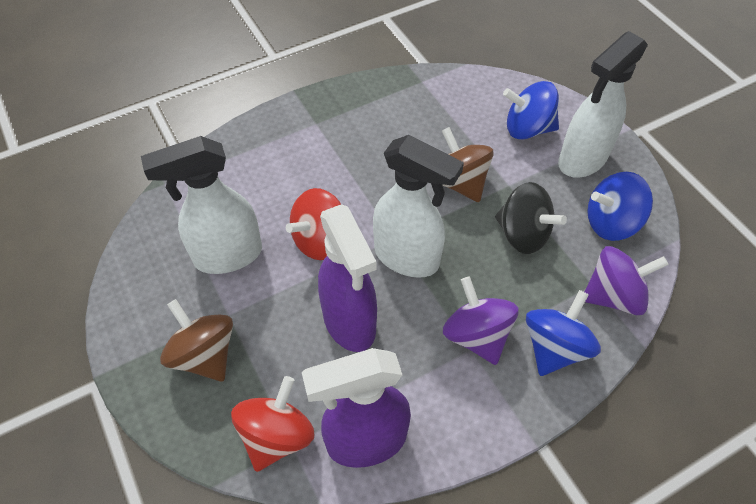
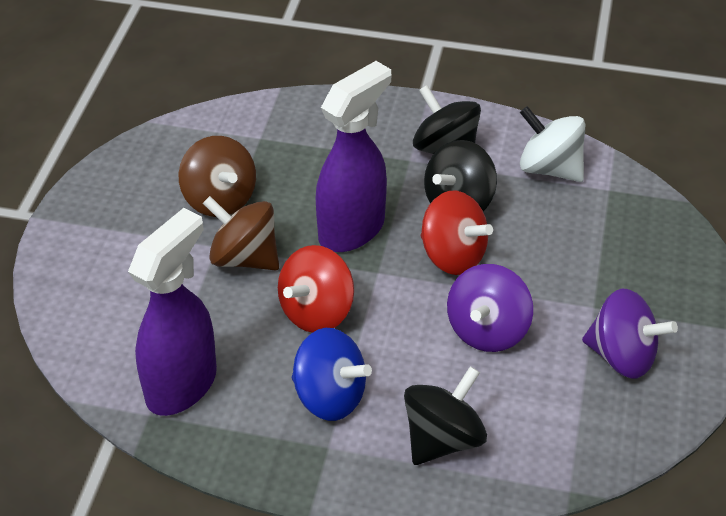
black spinning top: 1 -> 3
blue spinning top: 3 -> 1
white spinning top: 0 -> 1
white spray bottle: 3 -> 0

